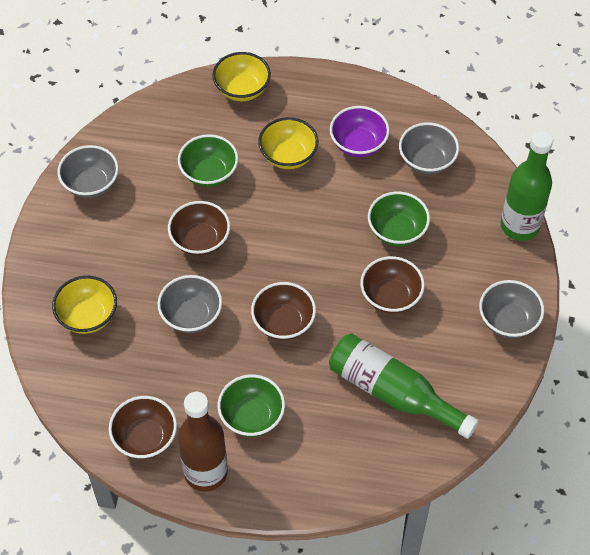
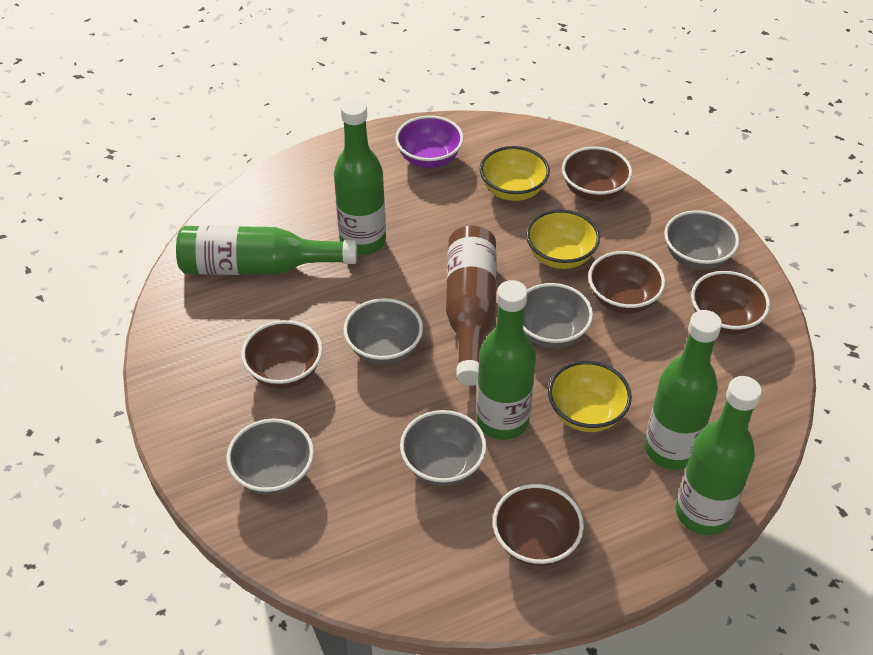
brown bowl: 4 -> 5
green bottle: 2 -> 5
green bowl: 3 -> 0
grey bowl: 4 -> 5

